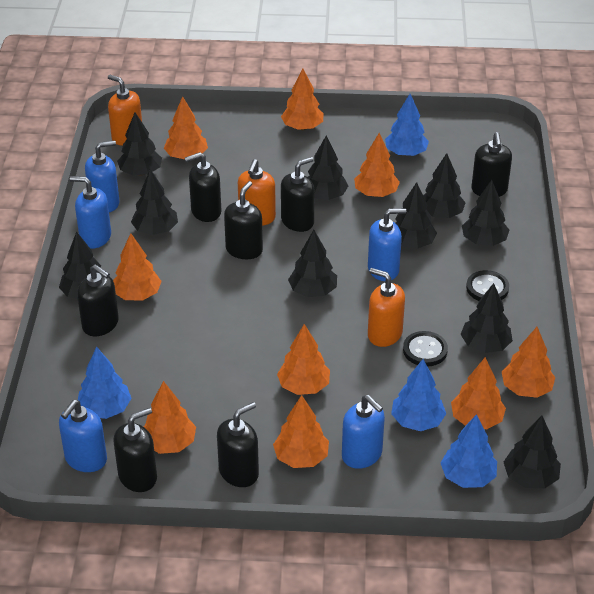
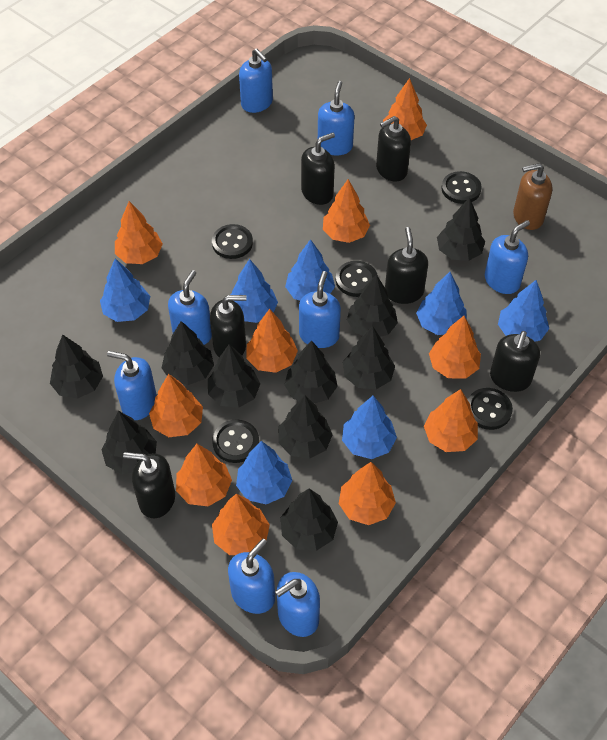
black button: 2 -> 5
black soap dispenser: 7 -> 6
blue soap dispenser: 5 -> 8
blue tree: 4 -> 7
brown soap dispenser: 0 -> 1
orange soap dispenser: 3 -> 0
orange tree: 9 -> 10

